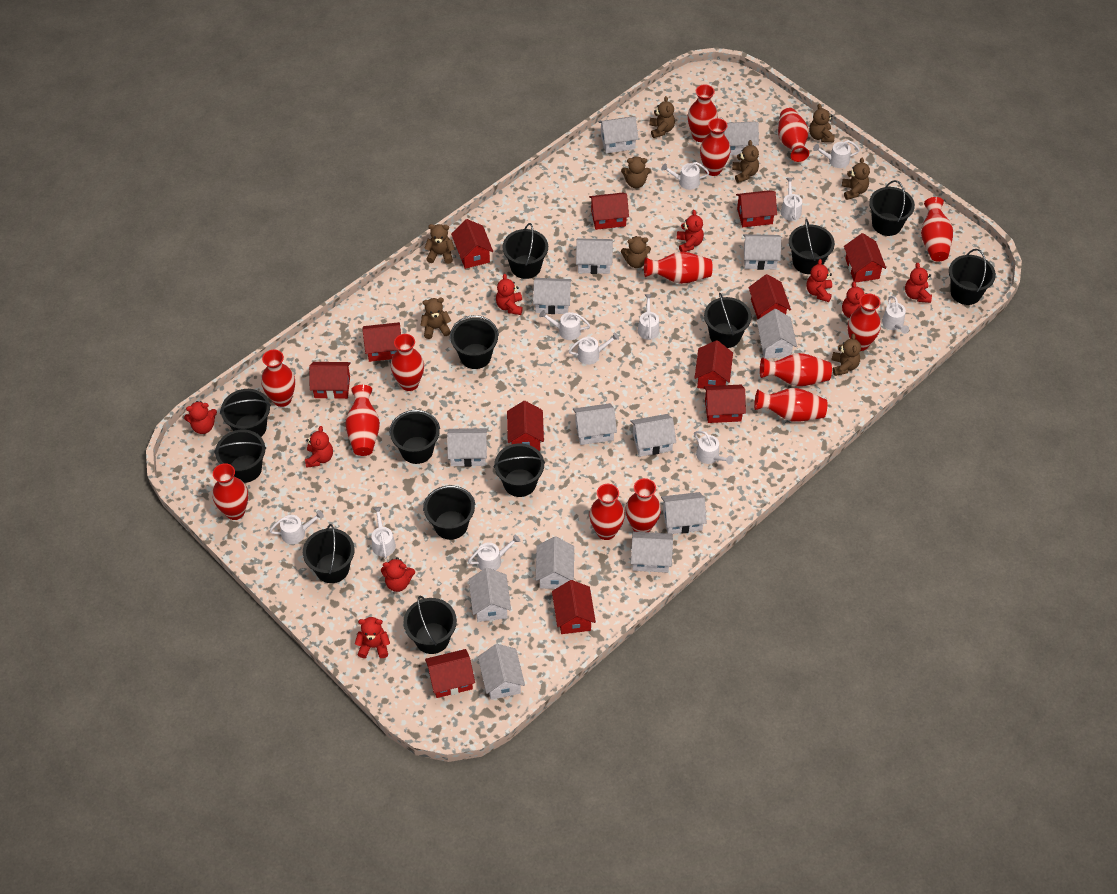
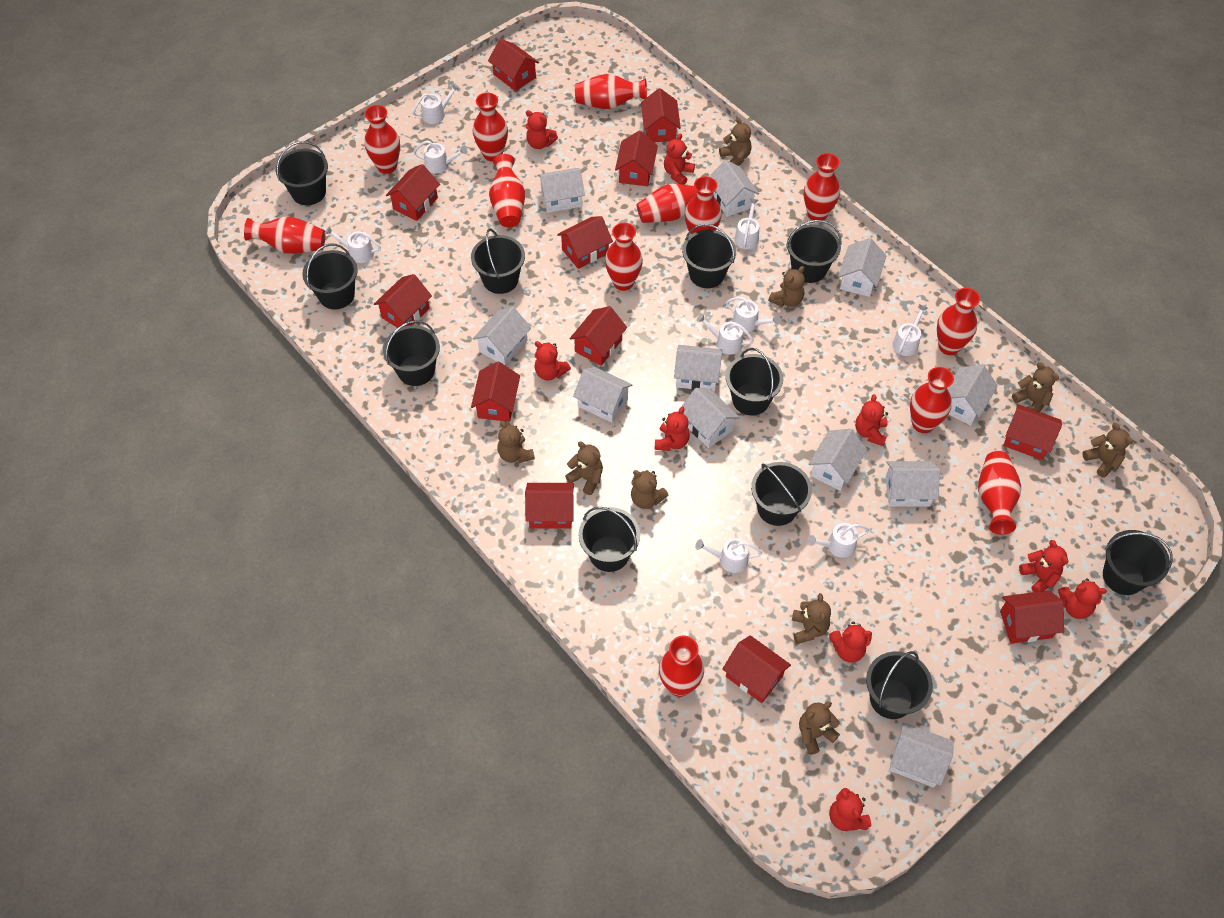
black bucket: 13 -> 11
red vase: 14 -> 13
white house: 14 -> 11
white watering can: 11 -> 9

